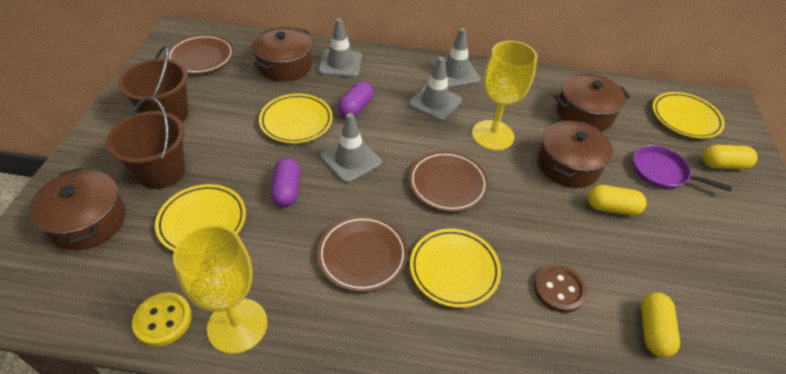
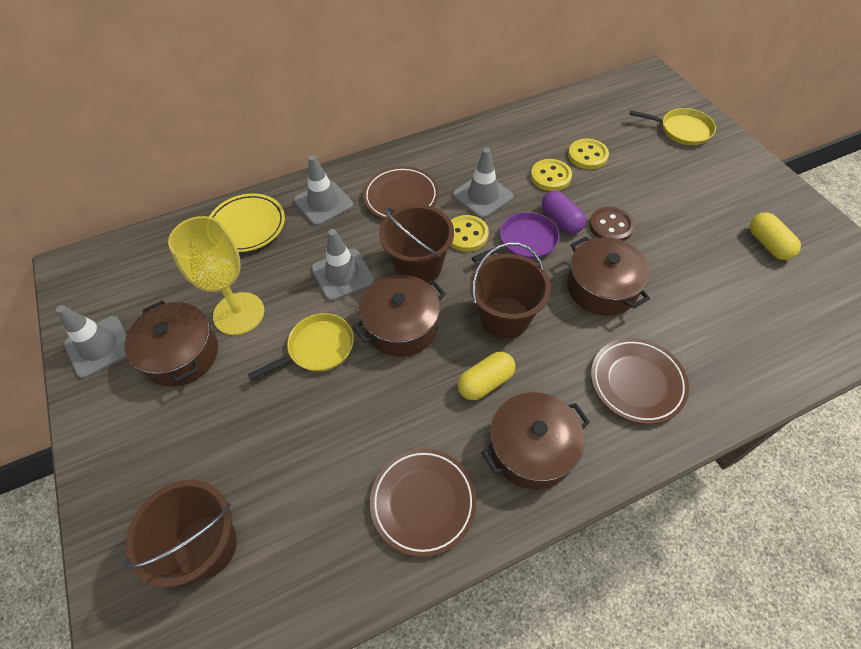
brown bucket: 2 -> 3
purple capsule: 2 -> 1
yellow button: 1 -> 3
yellow capsule: 3 -> 2
yellow goblet: 2 -> 1
yellow pan: 0 -> 2
yellow plate: 4 -> 1

